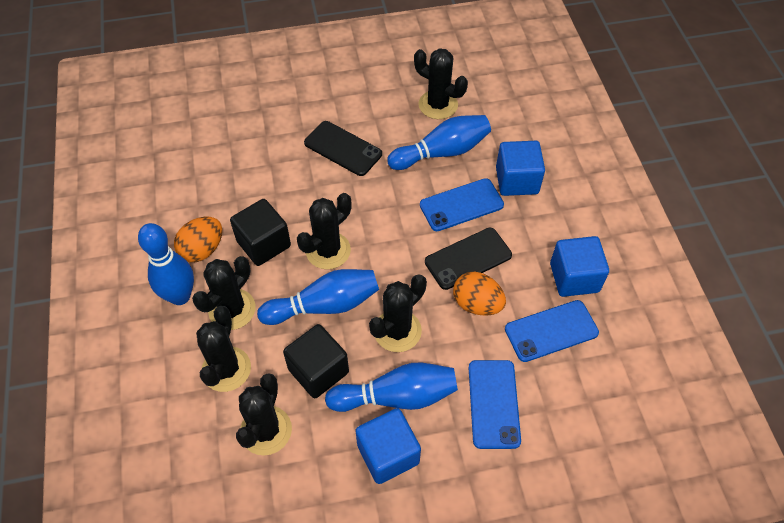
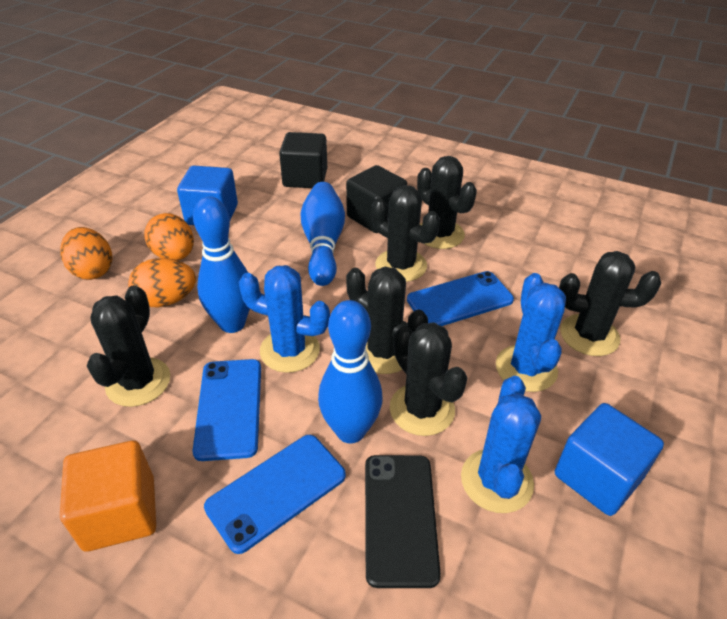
black phone: 2 -> 1
blue bowling pin: 4 -> 3
blue cactus: 0 -> 3
blue cube: 3 -> 2
orange cube: 0 -> 1
orange egg: 2 -> 3

